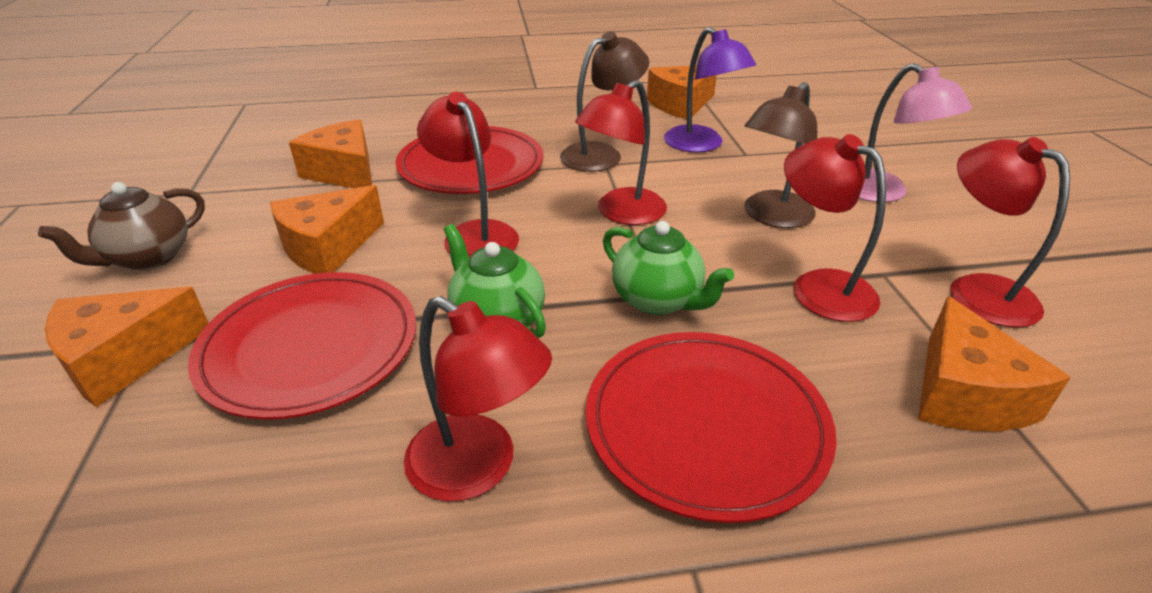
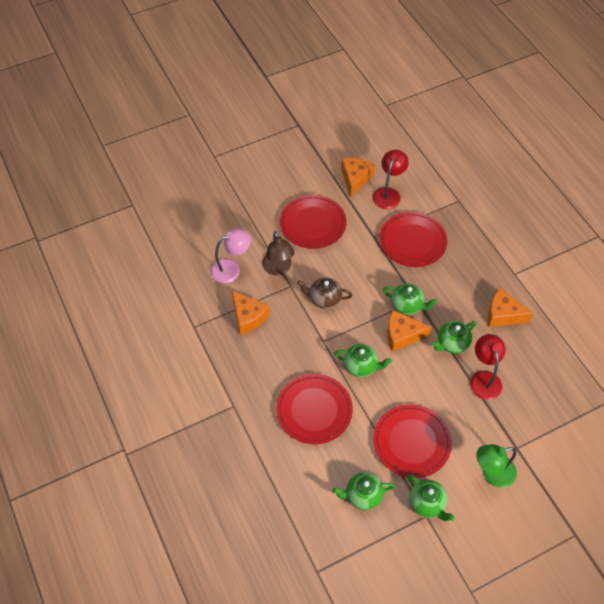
brown lamp: 2 -> 1
green lamp: 0 -> 1
green teapot: 2 -> 5
orange cheese: 5 -> 4
purple lamp: 1 -> 0
red lamp: 5 -> 2
red plate: 3 -> 4

